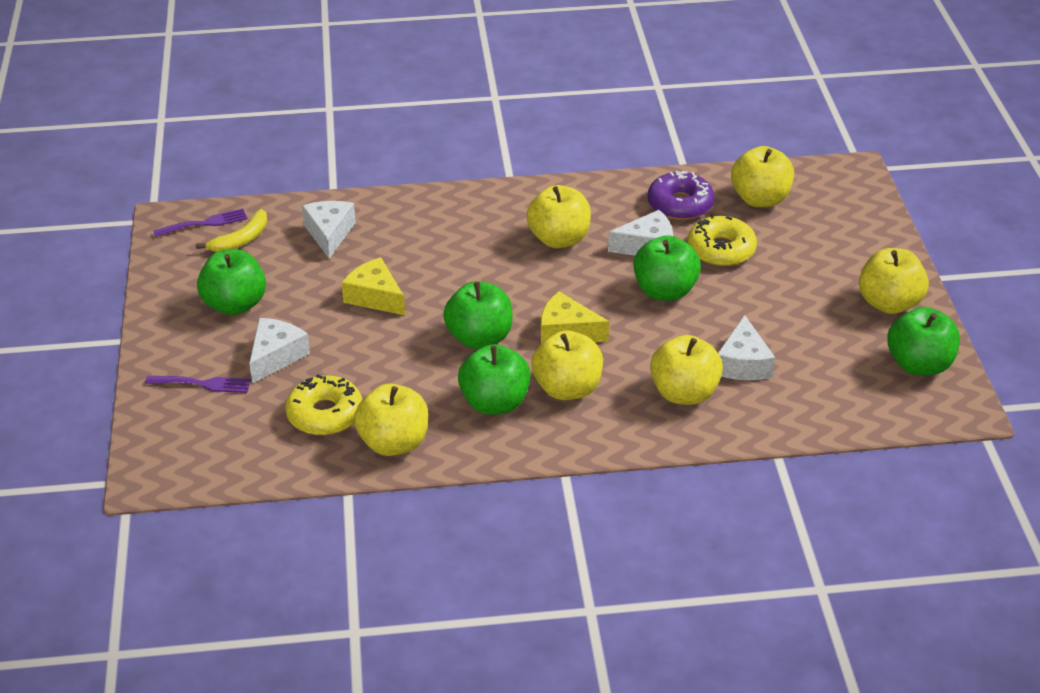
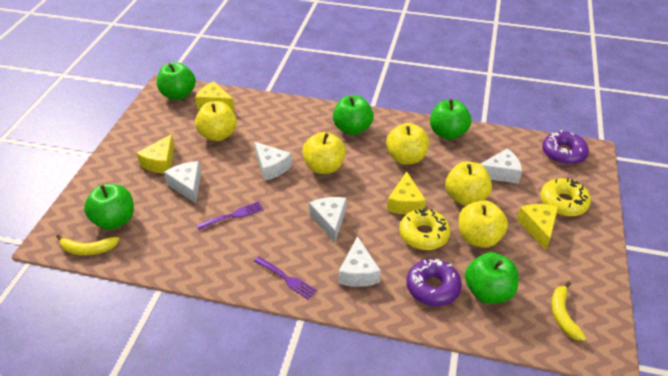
purple donut: 1 -> 2
white cheese: 4 -> 5
yellow apple: 6 -> 5
yellow banana: 1 -> 2
yellow cheese: 2 -> 4

